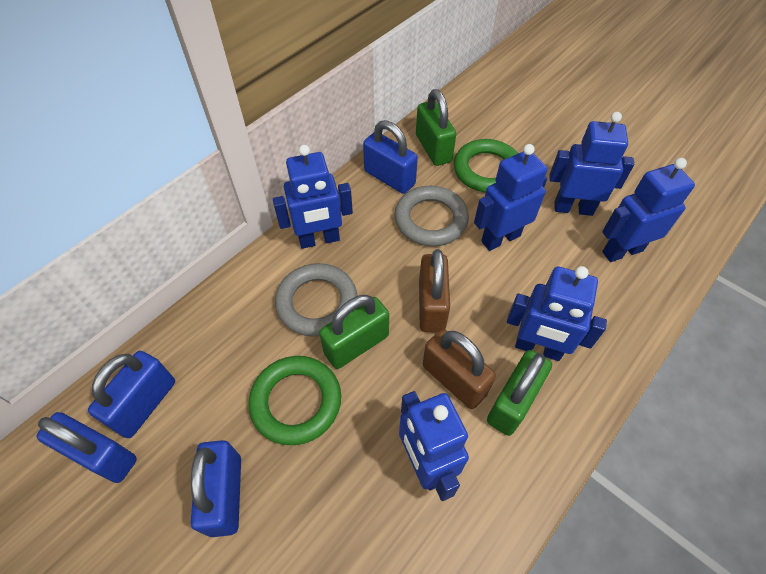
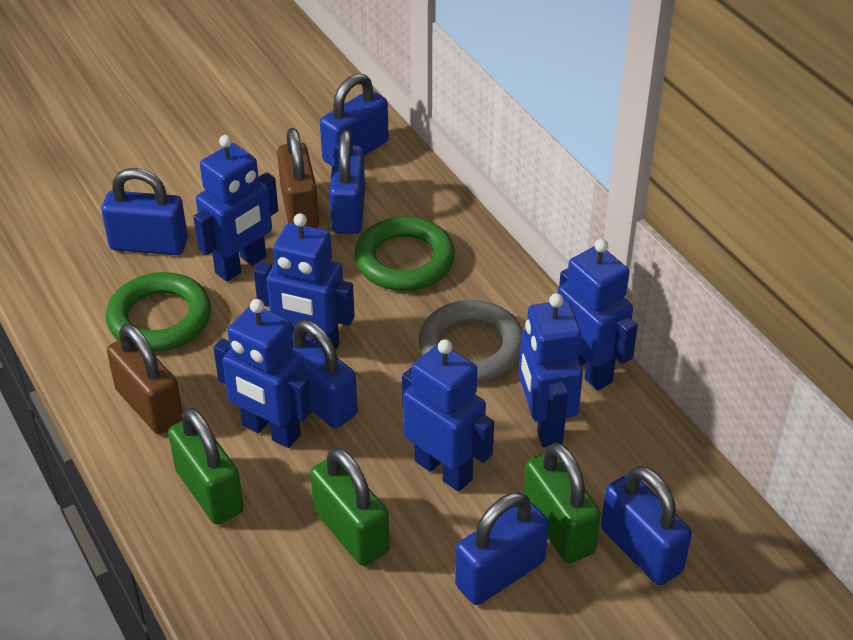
blue padlock: 4 -> 6
grey ring: 2 -> 1

